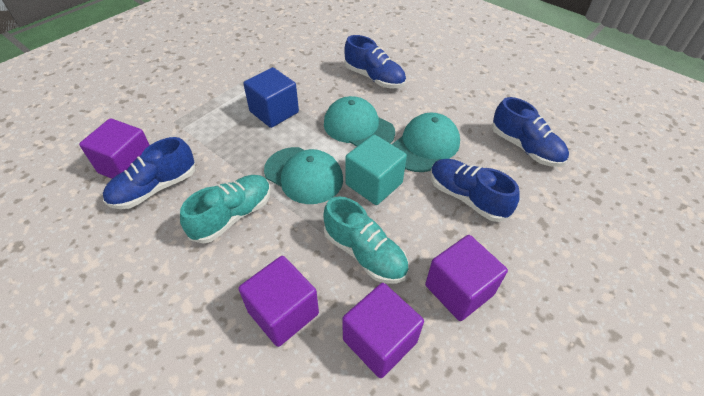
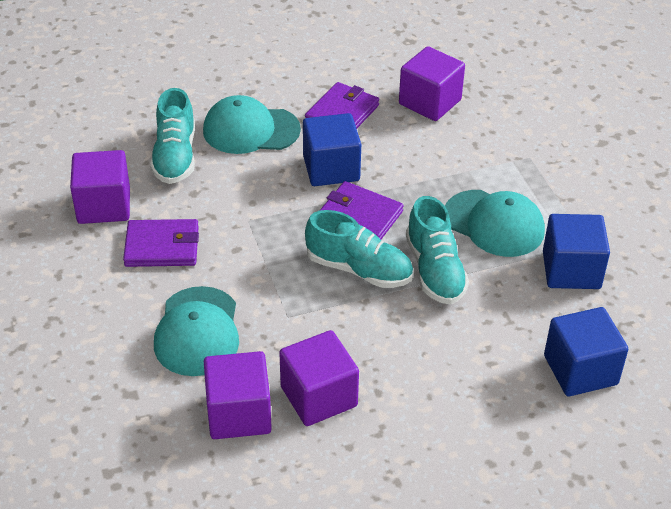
blue cube: 1 -> 3
blue shoe: 4 -> 0
purple wallet: 0 -> 3
turquoise cube: 1 -> 0
turquoise shoe: 2 -> 3

